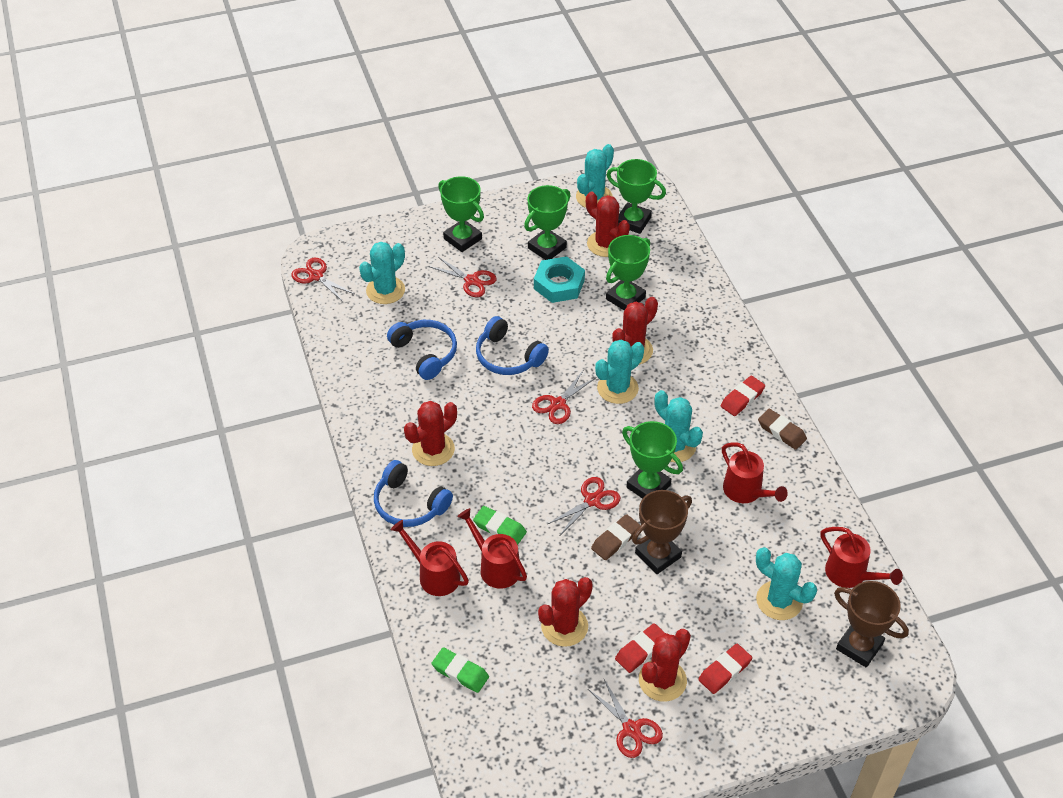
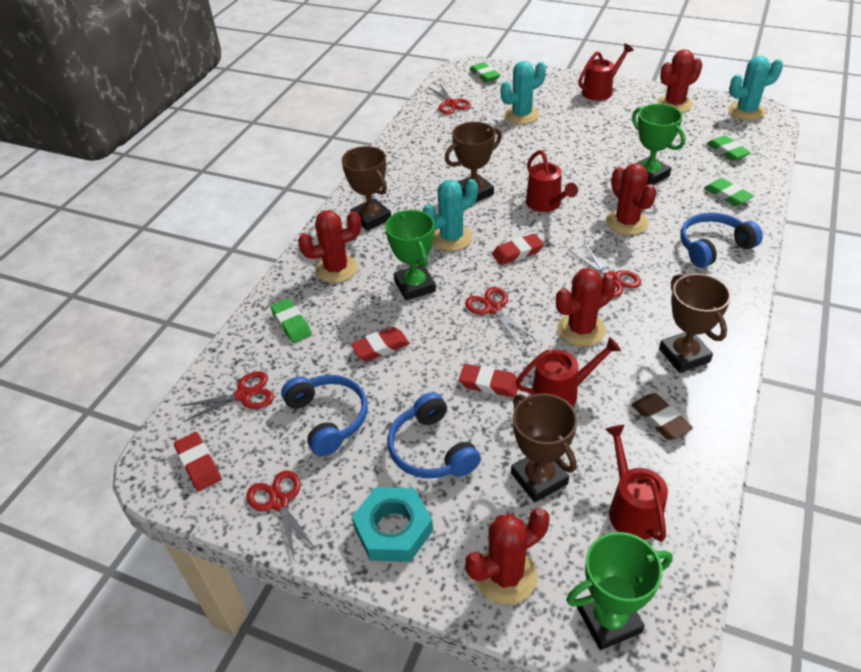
brown eraser: 2 -> 1
brown trophy: 2 -> 4
green eraser: 2 -> 4
green trophy: 5 -> 3
red eraser: 3 -> 4
turquoise cactus: 5 -> 3

